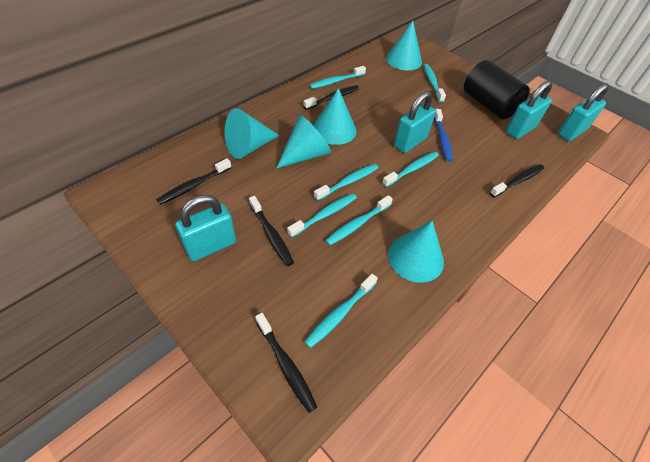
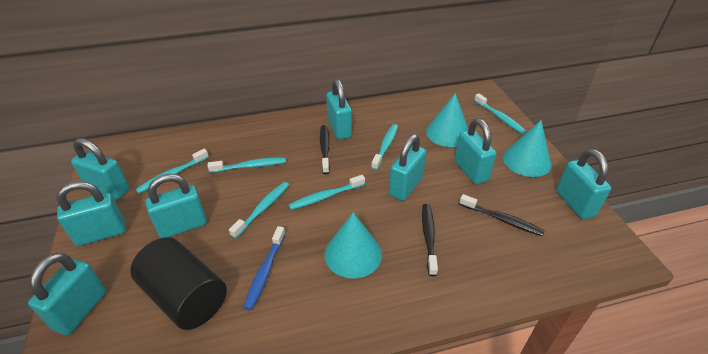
black toothbrush: 5 -> 3
turquoise cone: 5 -> 3
turquoise padlock: 4 -> 8
turquoise toothbrush: 7 -> 6

